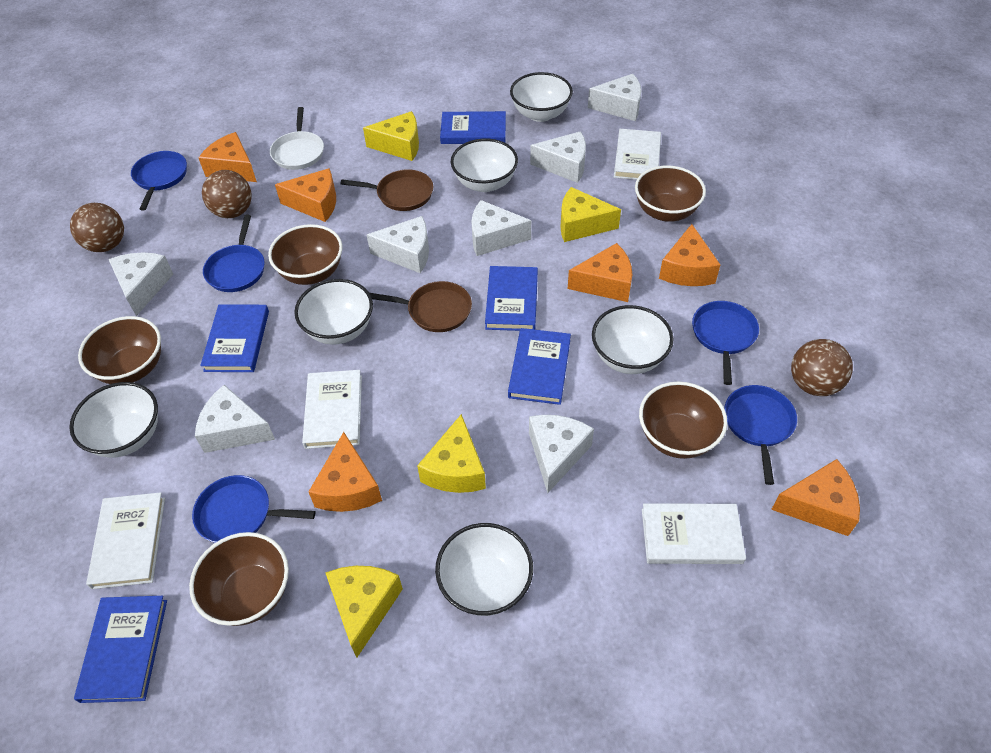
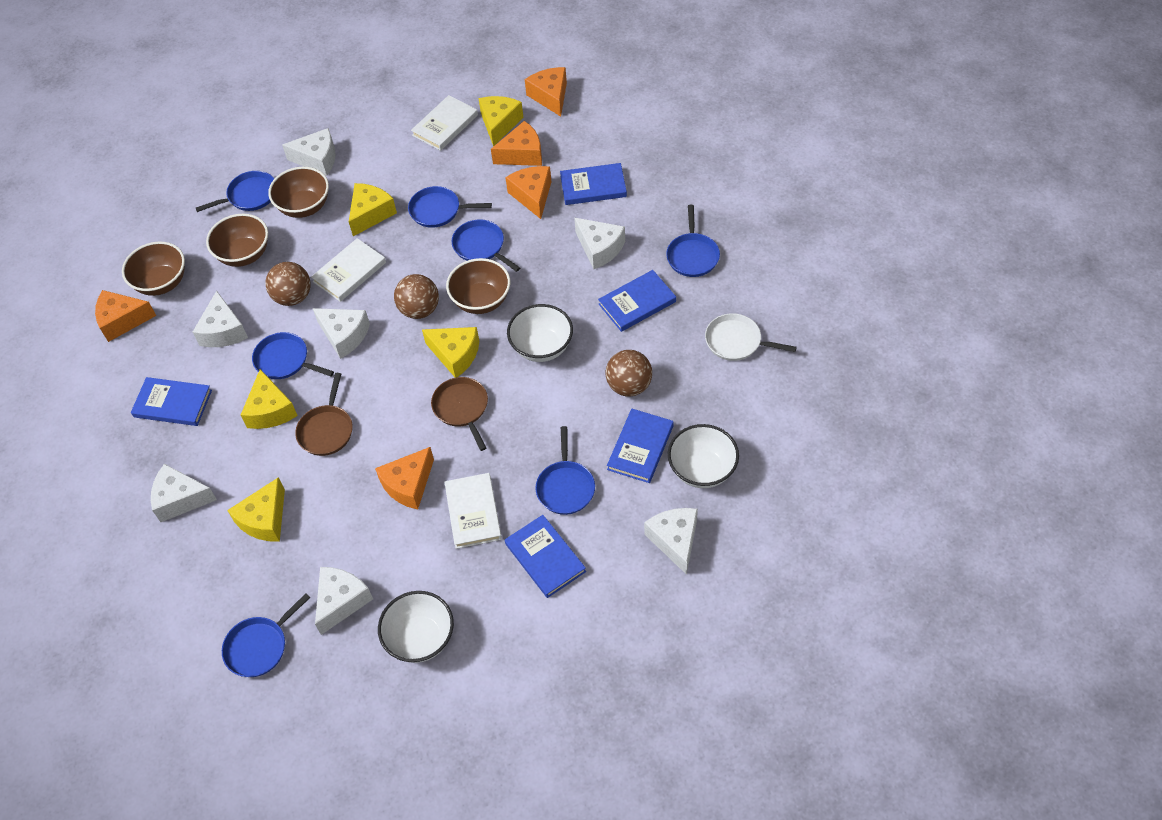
blue pan: 5 -> 7
brown bowl: 5 -> 4
orange cheese: 6 -> 5
white book: 4 -> 3
white bowl: 6 -> 3
yellow cheese: 4 -> 5

